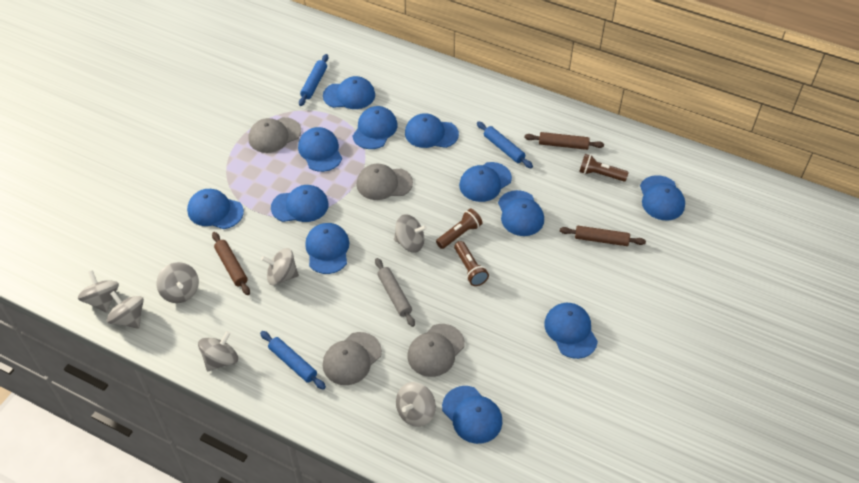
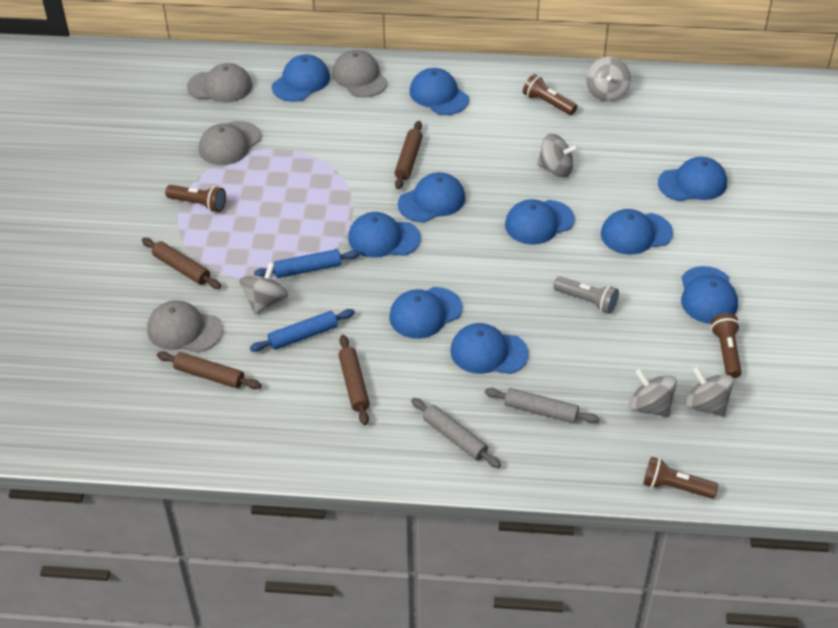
blue cap: 12 -> 10
blue rolling pin: 3 -> 2
brown flashlight: 3 -> 4
brown rolling pin: 3 -> 4
grey flashlight: 0 -> 1
grey rolling pin: 1 -> 2
grey spinning top: 7 -> 5

